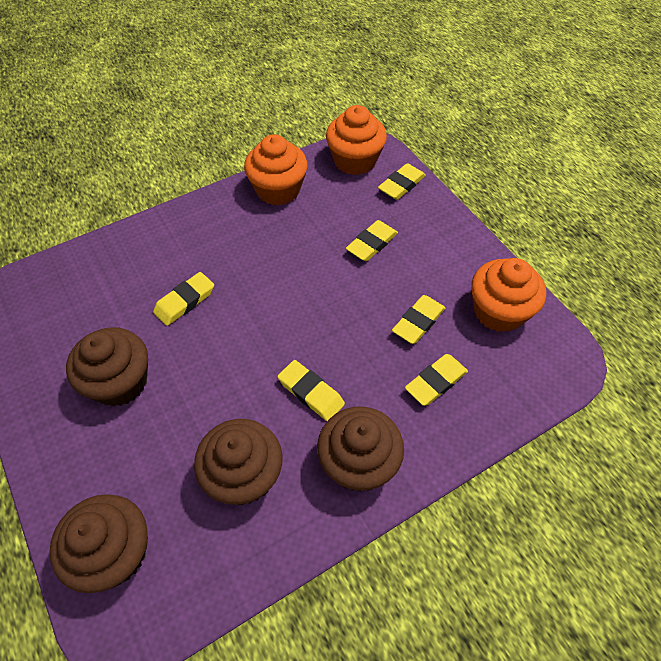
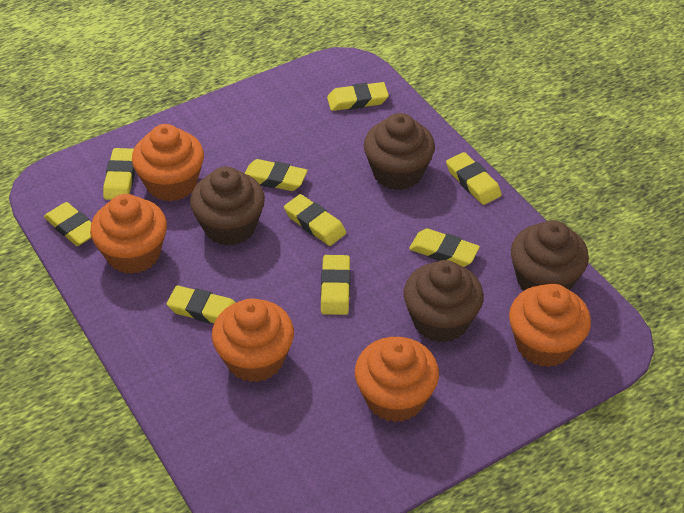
orange cupcake: 3 -> 5
yellow eraser: 6 -> 9

